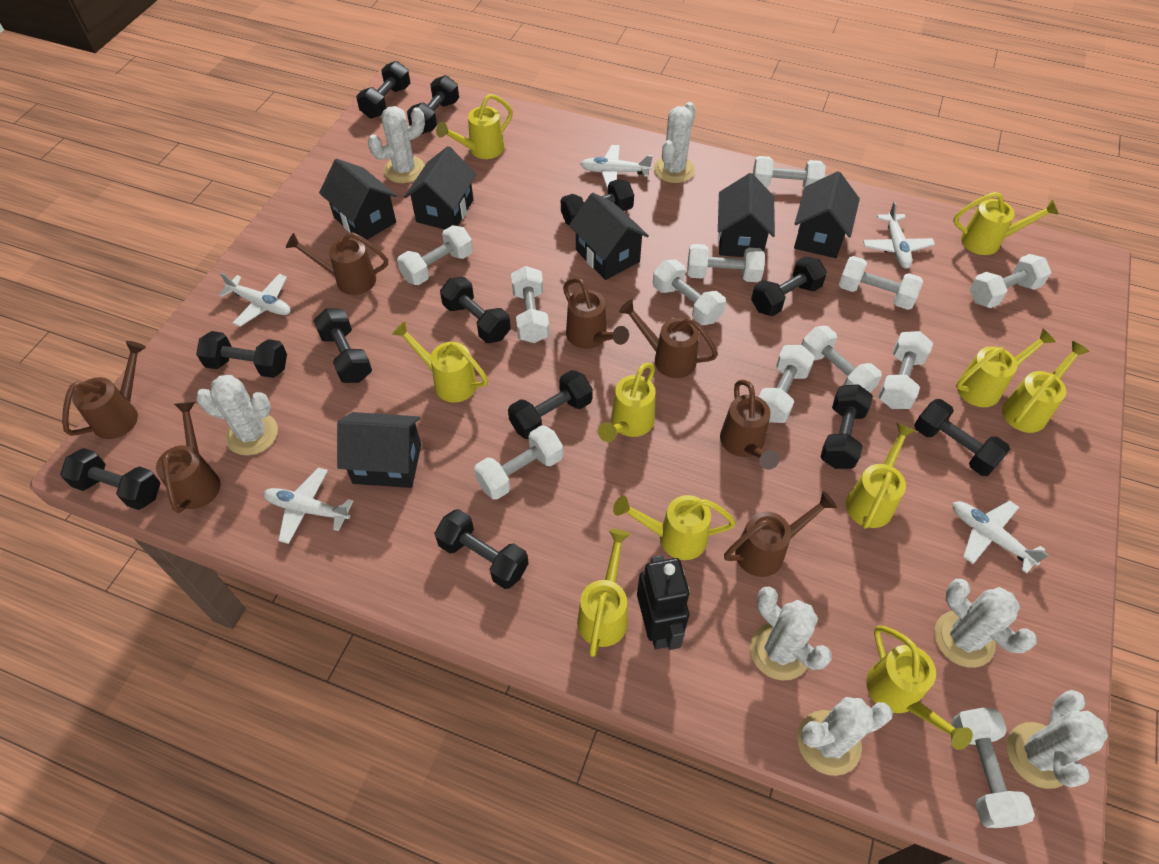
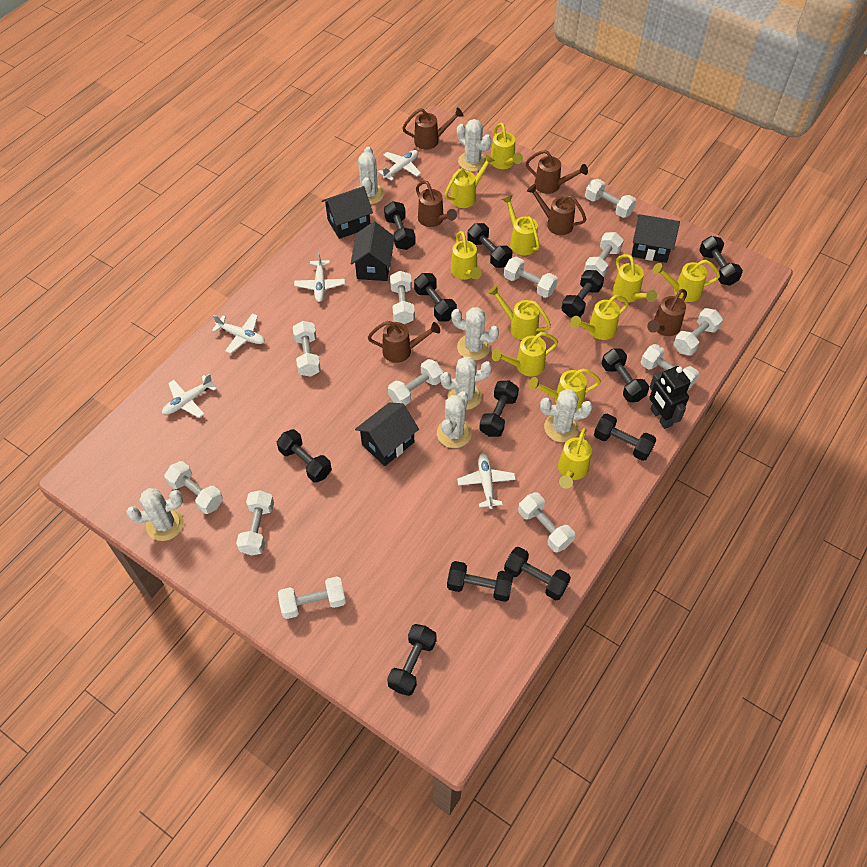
black house: 6 -> 4
brown watering can: 7 -> 6
yellow watering can: 10 -> 11

